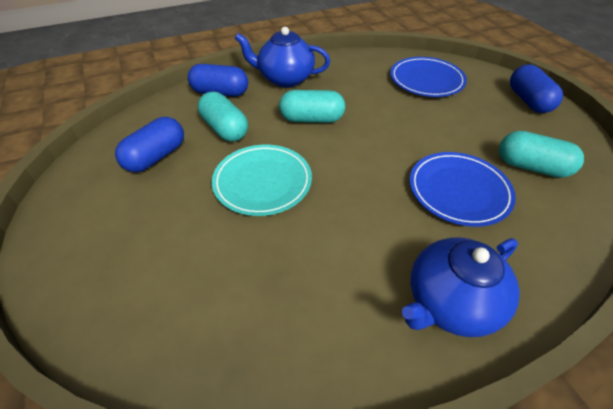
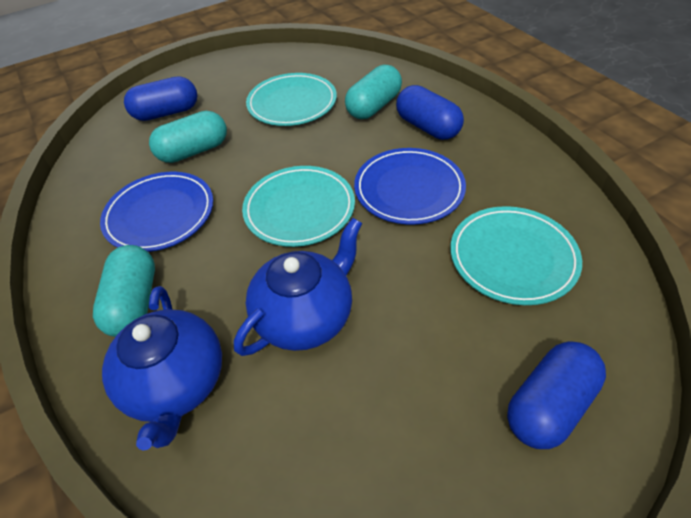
turquoise plate: 1 -> 3

